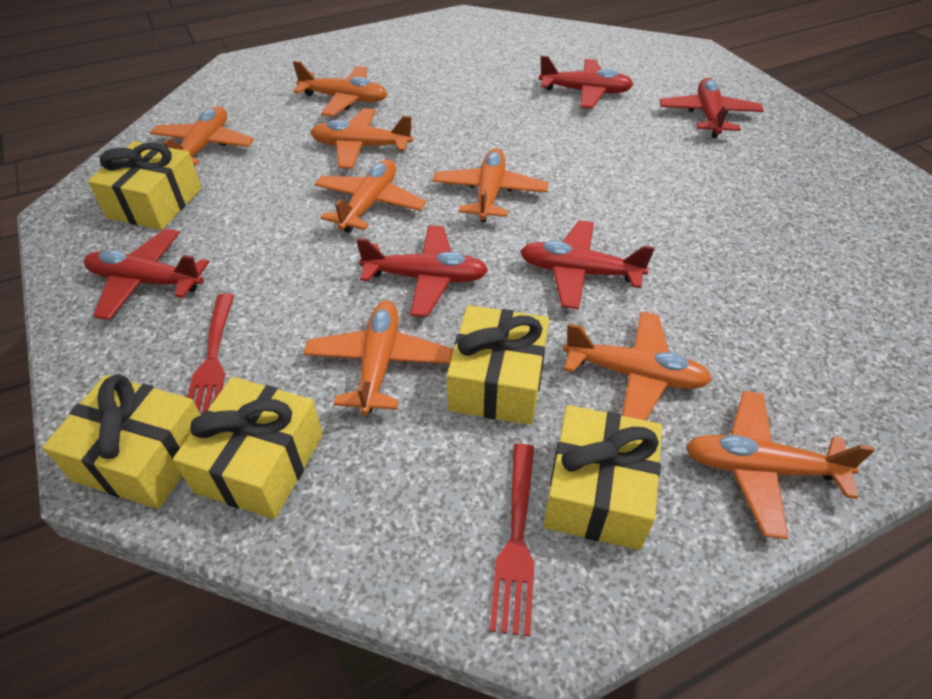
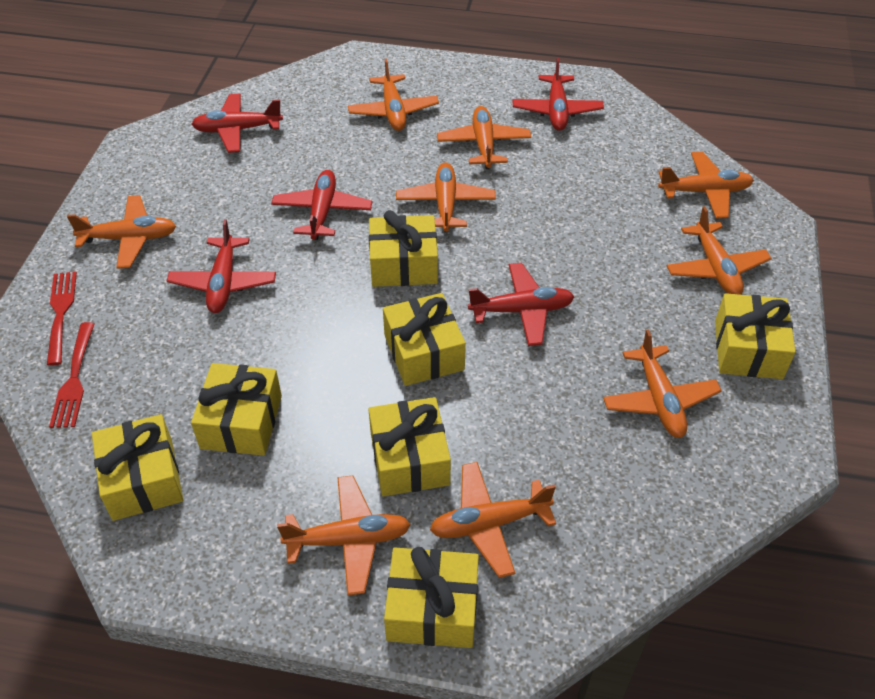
orange plane: 8 -> 9
yellow gift: 5 -> 7

